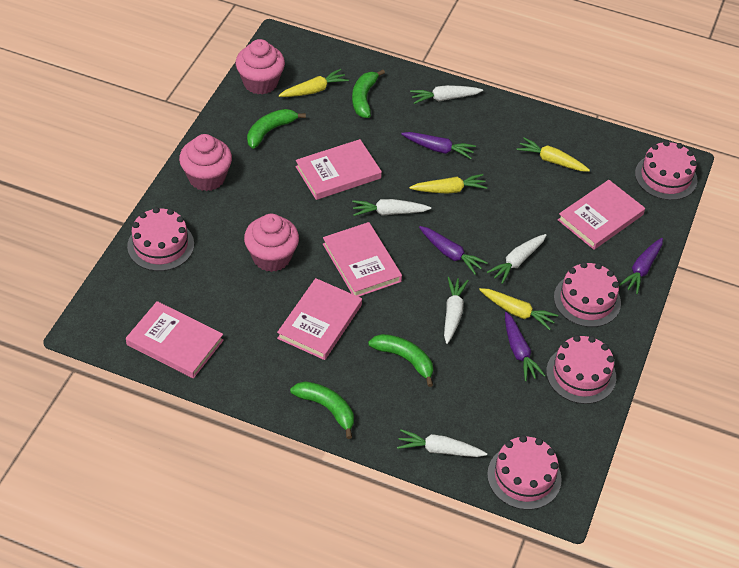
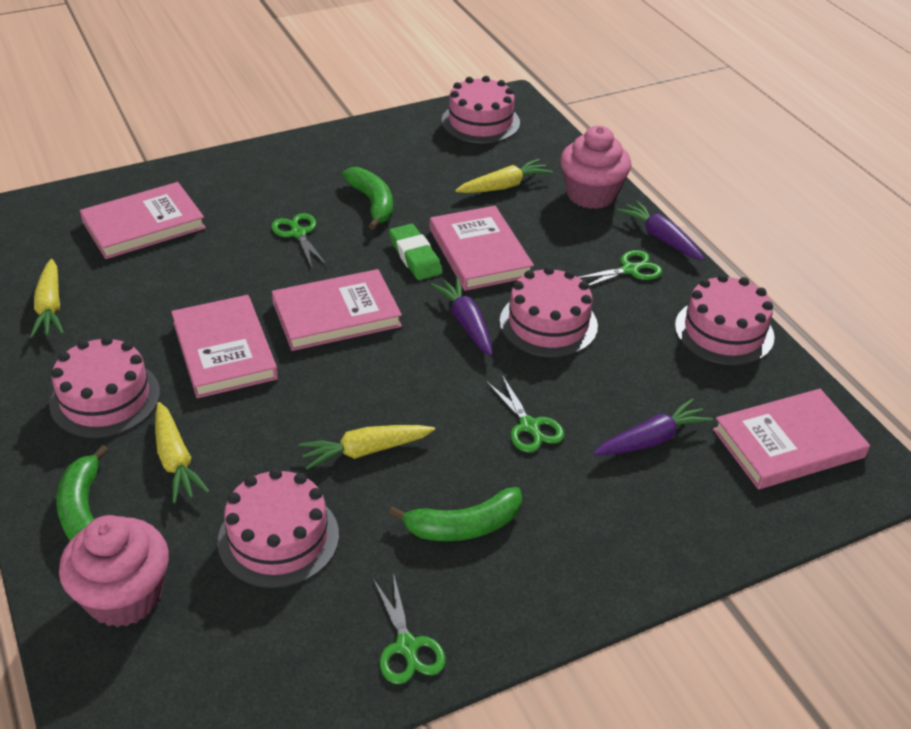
green banana: 4 -> 3
green eraser: 0 -> 1
green scissors: 0 -> 4
pink cupcake: 3 -> 2
purple carrot: 4 -> 3
white carrot: 5 -> 0

